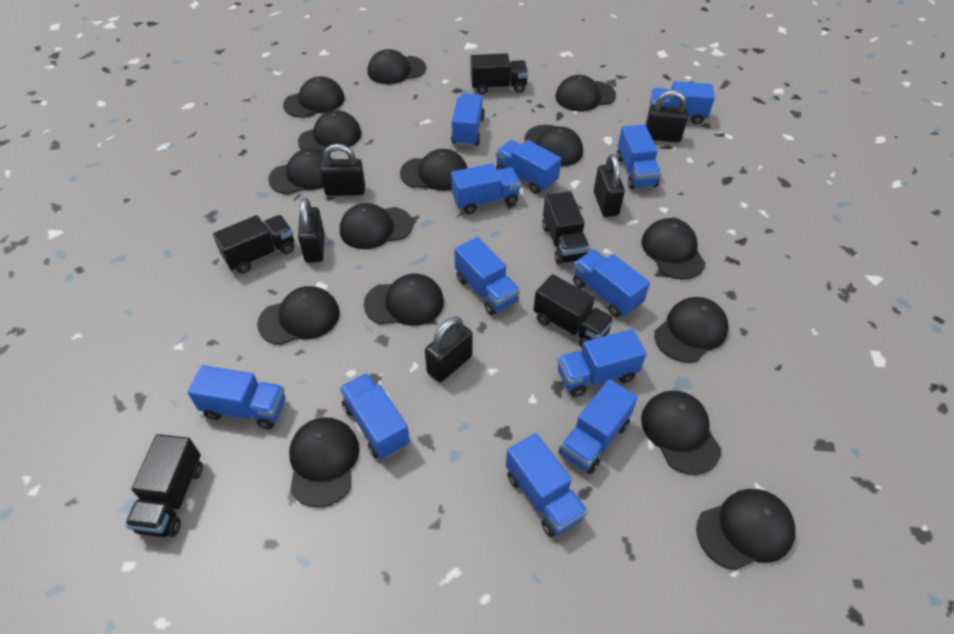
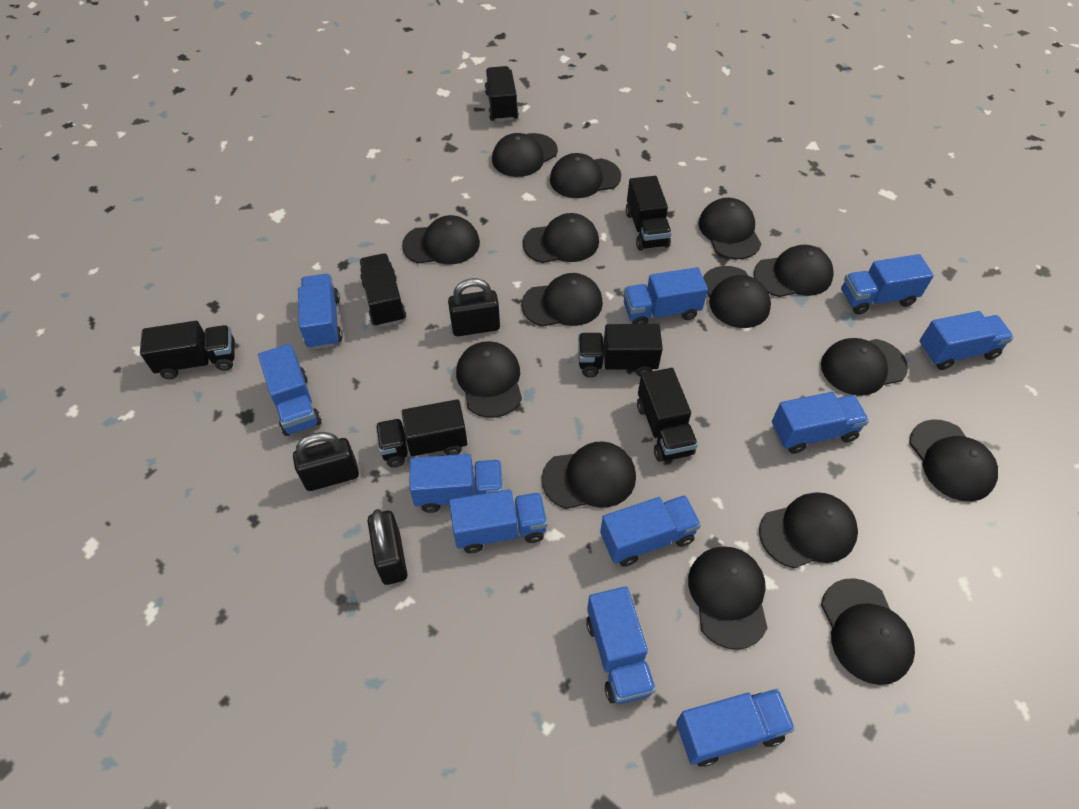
black padlock: 5 -> 3
black truck: 5 -> 7
blue truck: 12 -> 11

